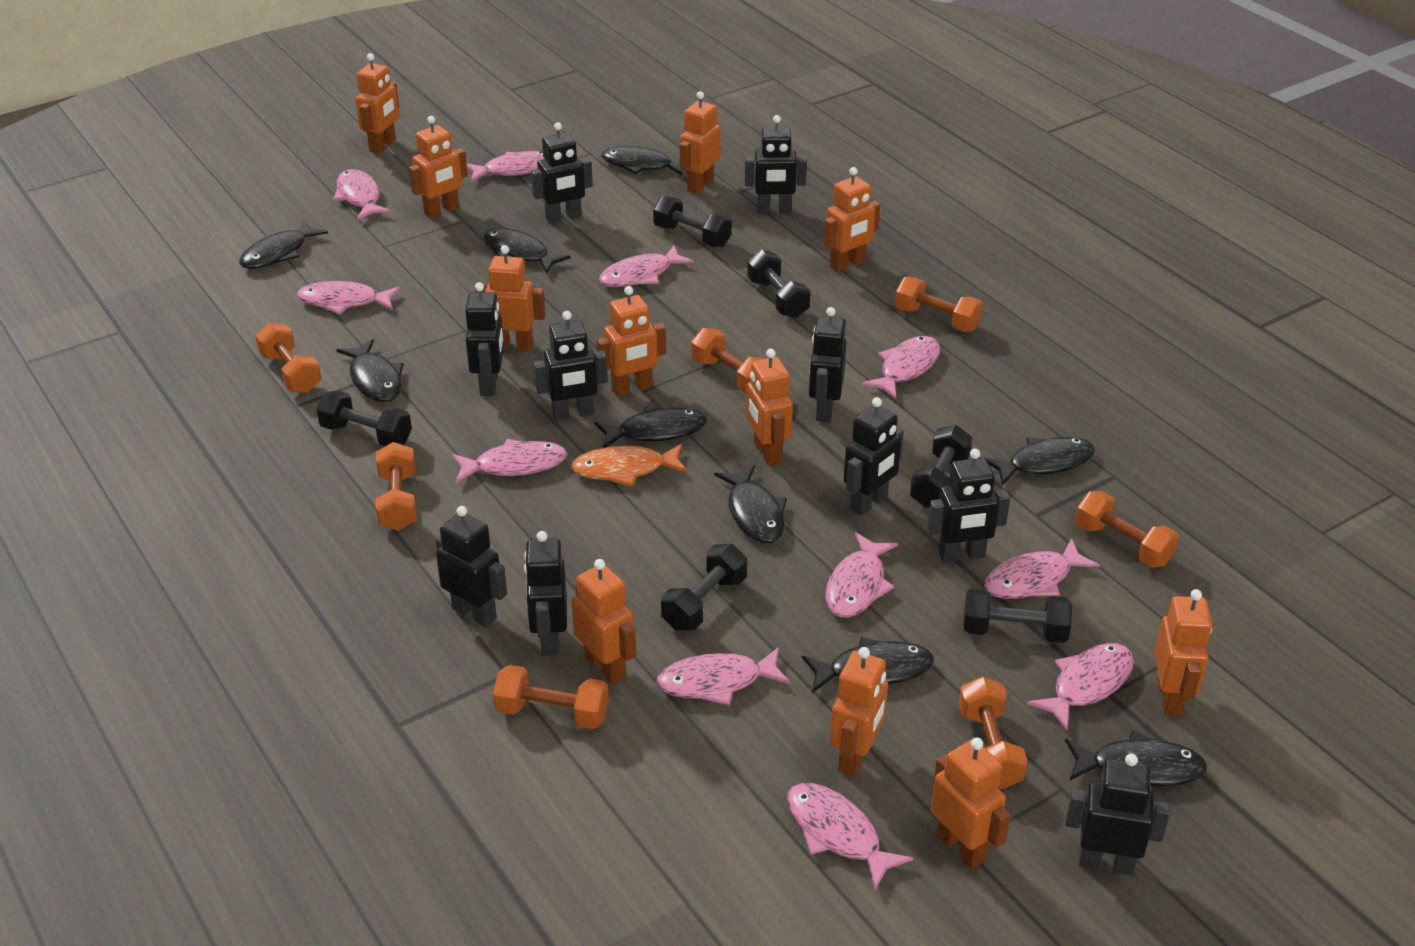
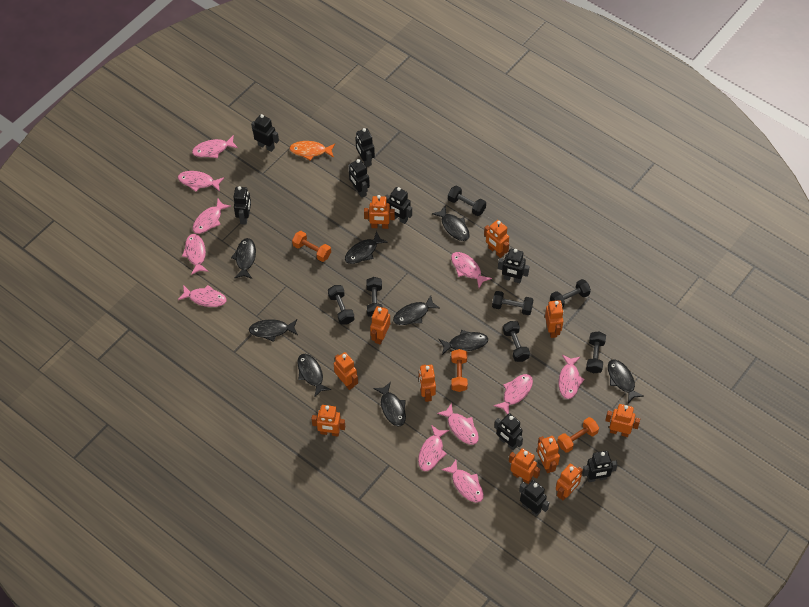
black dumbbell: 6 -> 7
black robot: 10 -> 9
orange dumbbell: 7 -> 3

